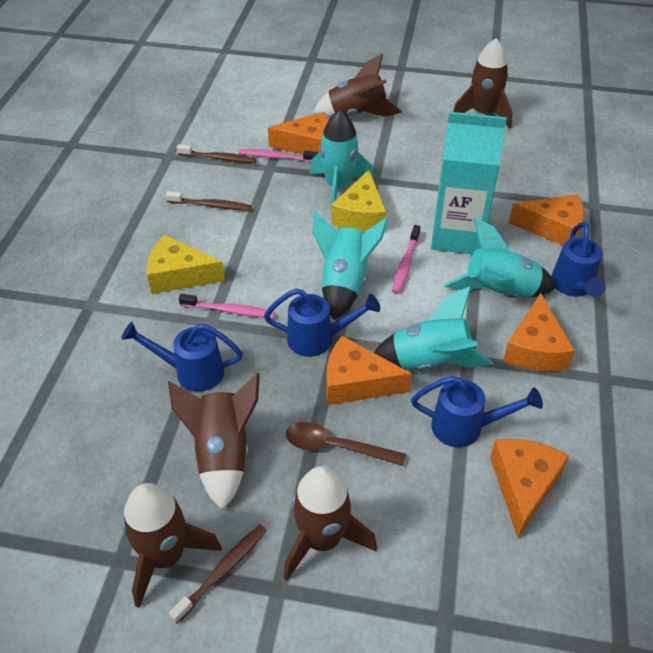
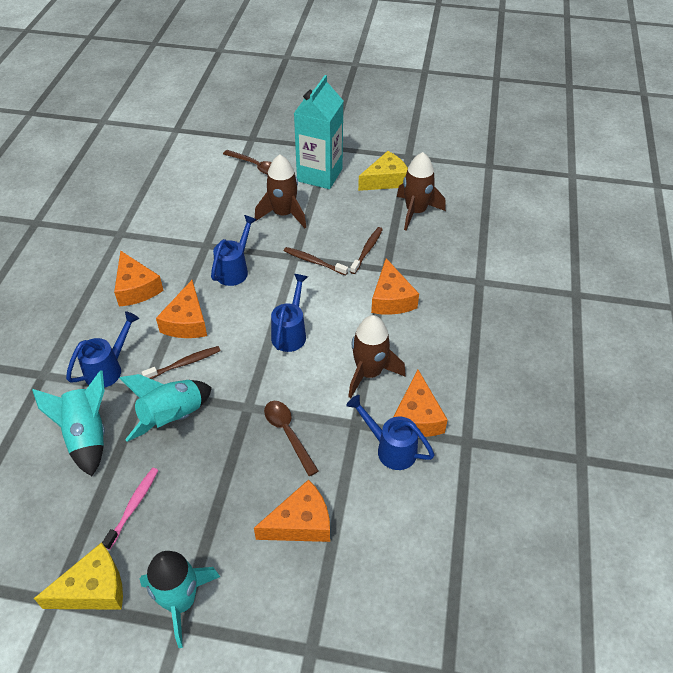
brown rocket: 5 -> 3
brown spoon: 1 -> 2
pink toothbrush: 3 -> 1
turquoise rocket: 4 -> 3

